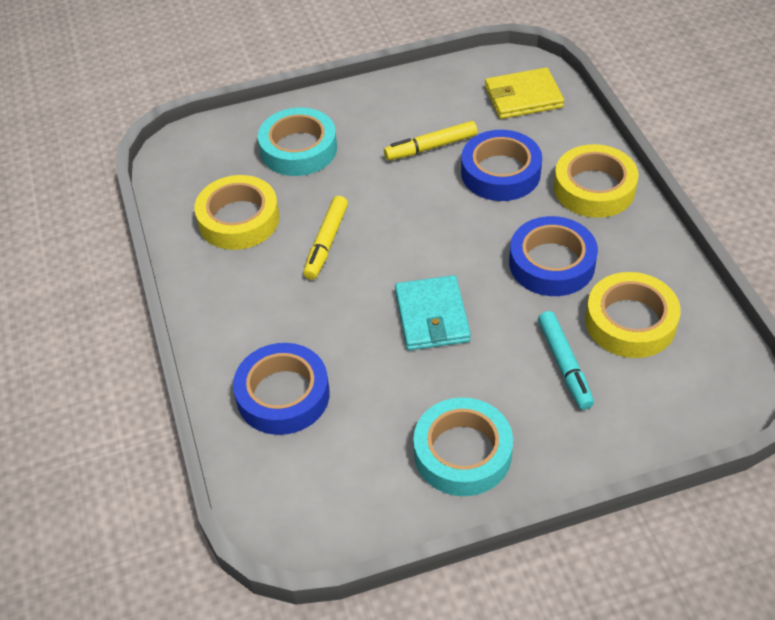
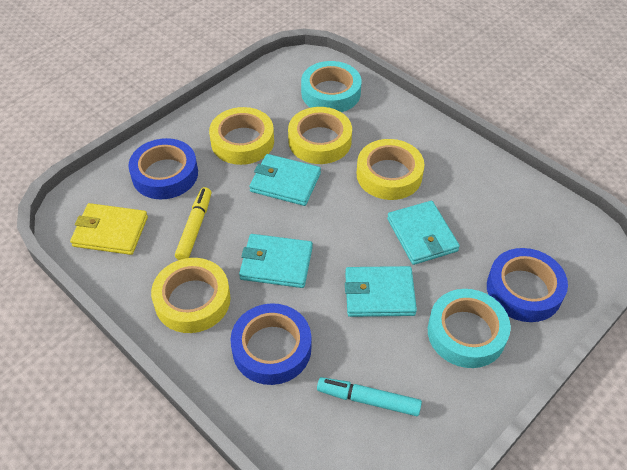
turquoise wallet: 1 -> 4
yellow marker: 2 -> 1
yellow tape: 3 -> 4

